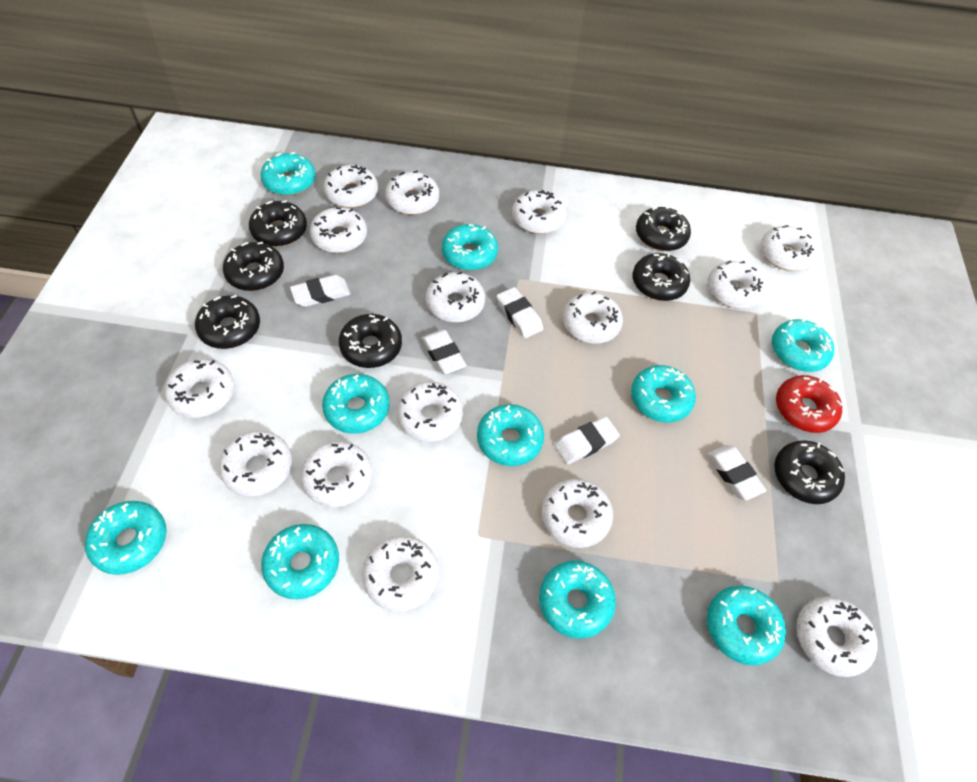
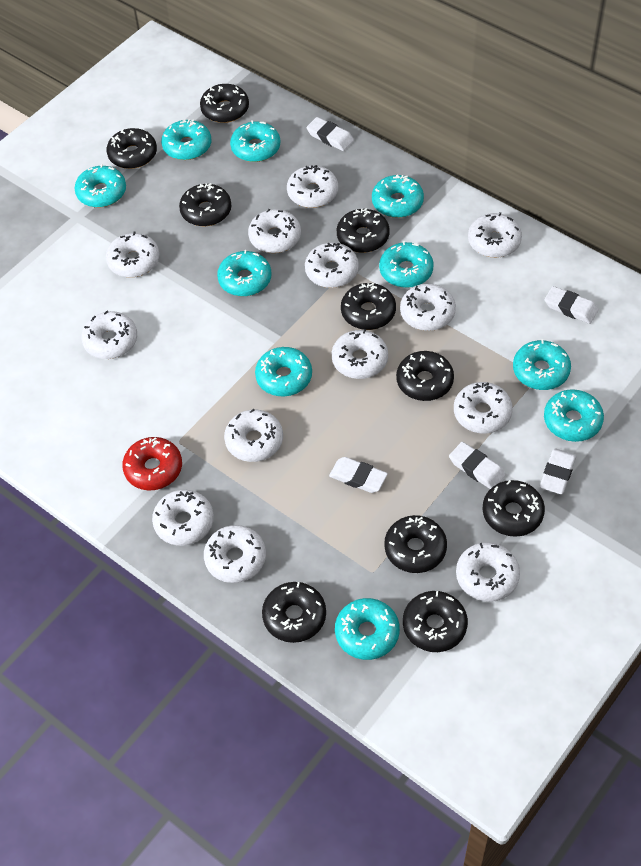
black donut: 7 -> 10
white donut: 15 -> 13

